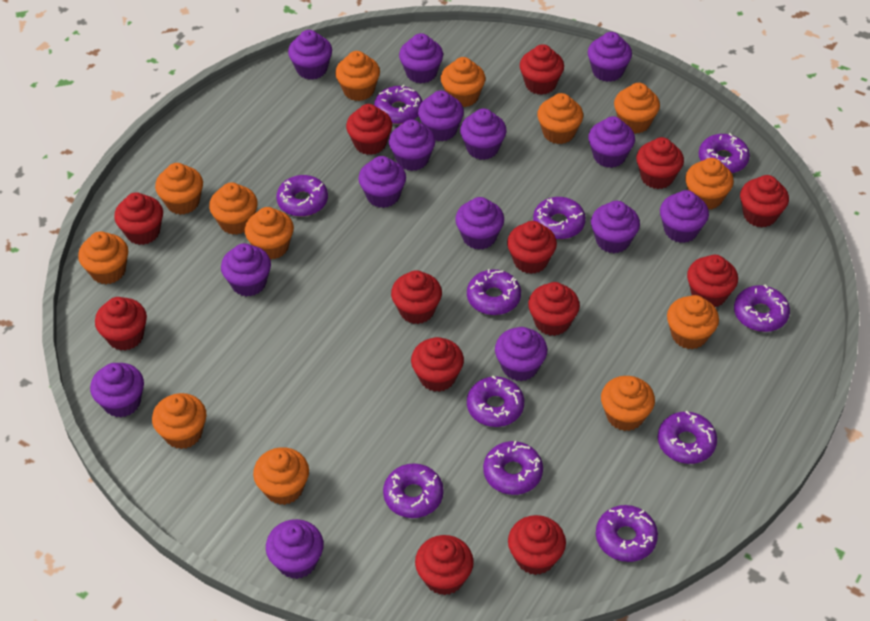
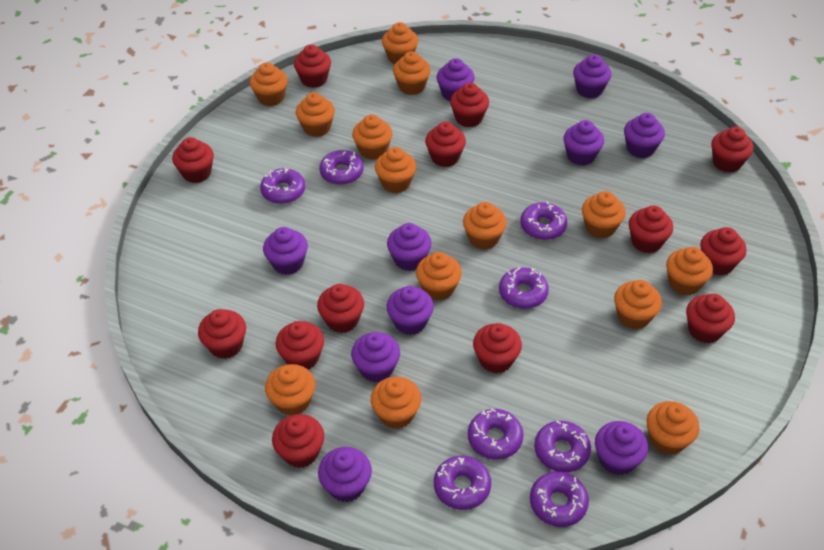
orange cupcake: 13 -> 14
purple cupcake: 15 -> 10
purple donut: 11 -> 8

